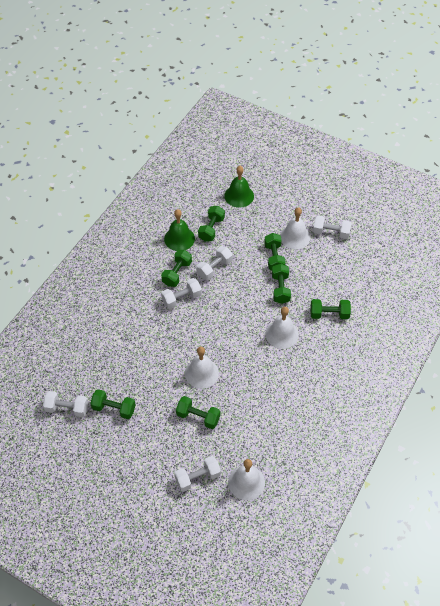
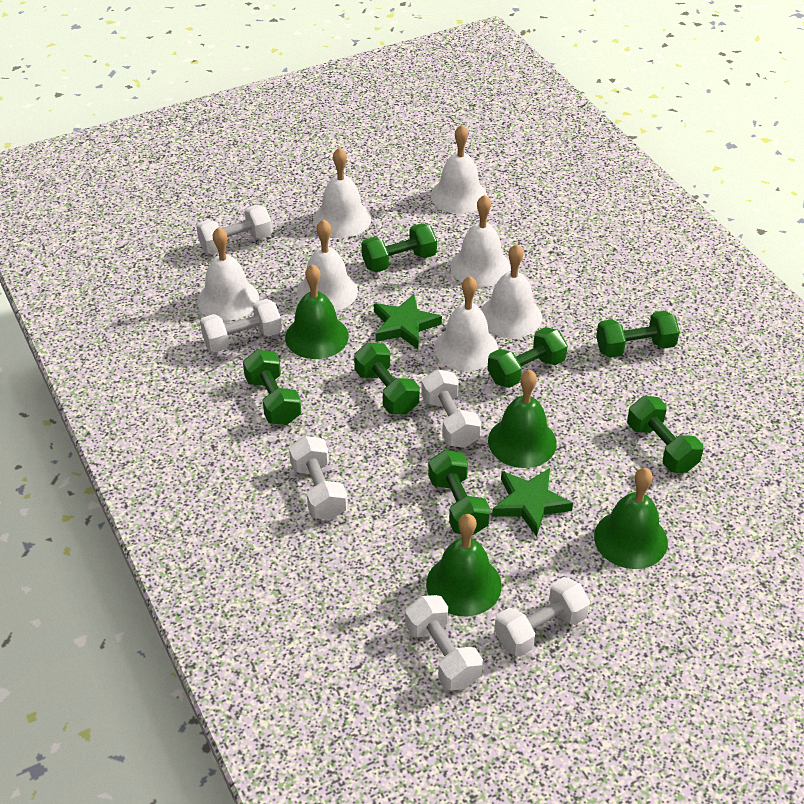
green bell: 2 -> 4
green star: 0 -> 2
white bell: 4 -> 7
white dumbbell: 5 -> 6

